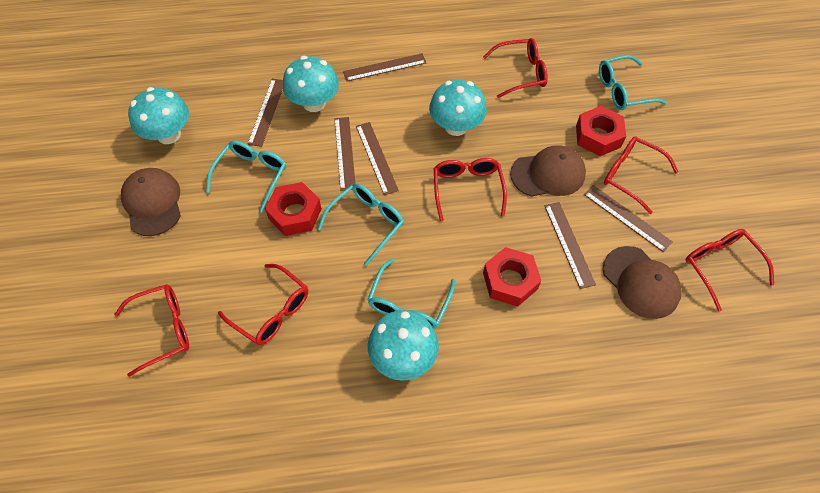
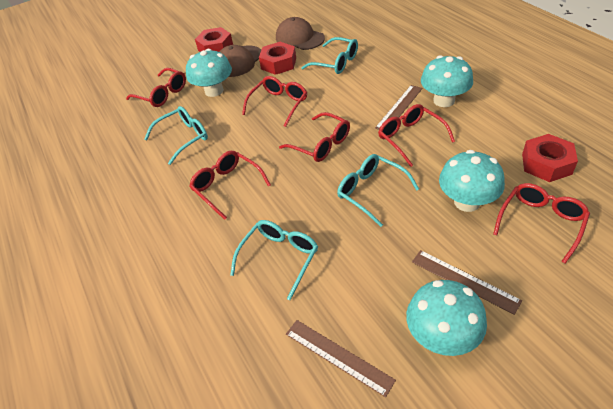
brown cap: 3 -> 2
brown ruler: 6 -> 3

